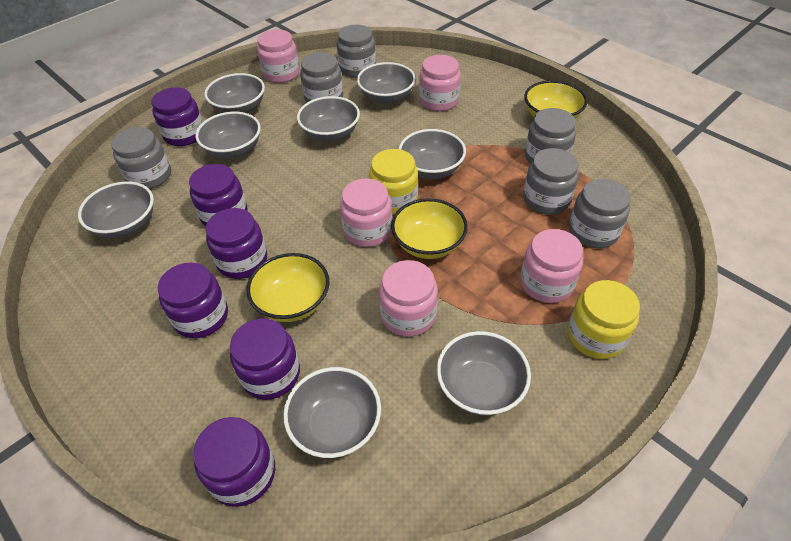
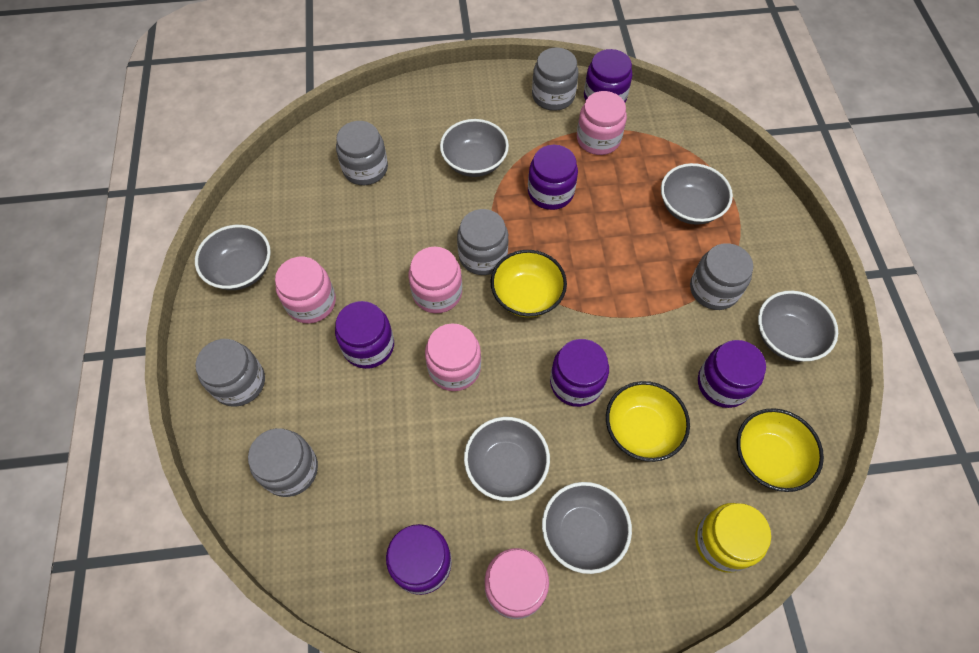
grey bowl: 8 -> 6
yellow jar: 2 -> 1

